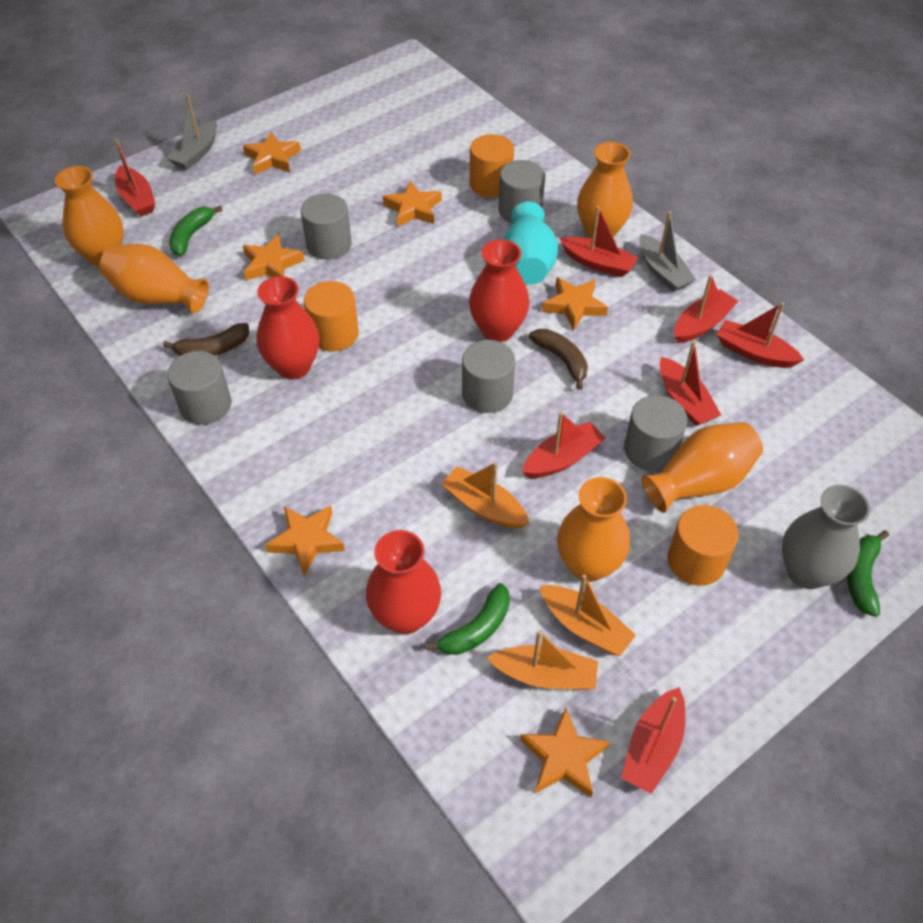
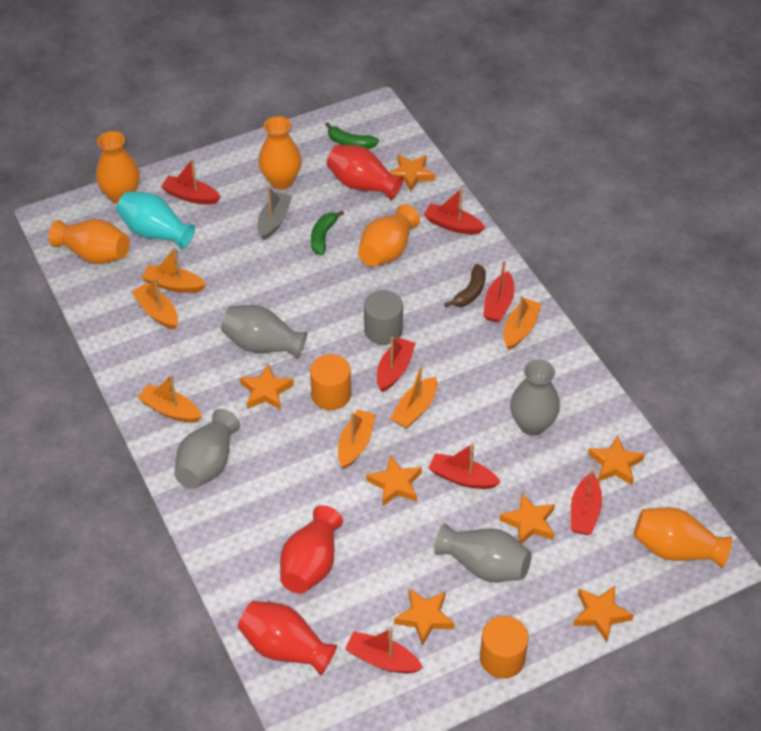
brown banana: 2 -> 1
green banana: 3 -> 2
grey boat: 2 -> 1
grey cylinder: 5 -> 1
grey vase: 1 -> 4
orange boat: 3 -> 6
orange cylinder: 3 -> 2
orange star: 6 -> 7

